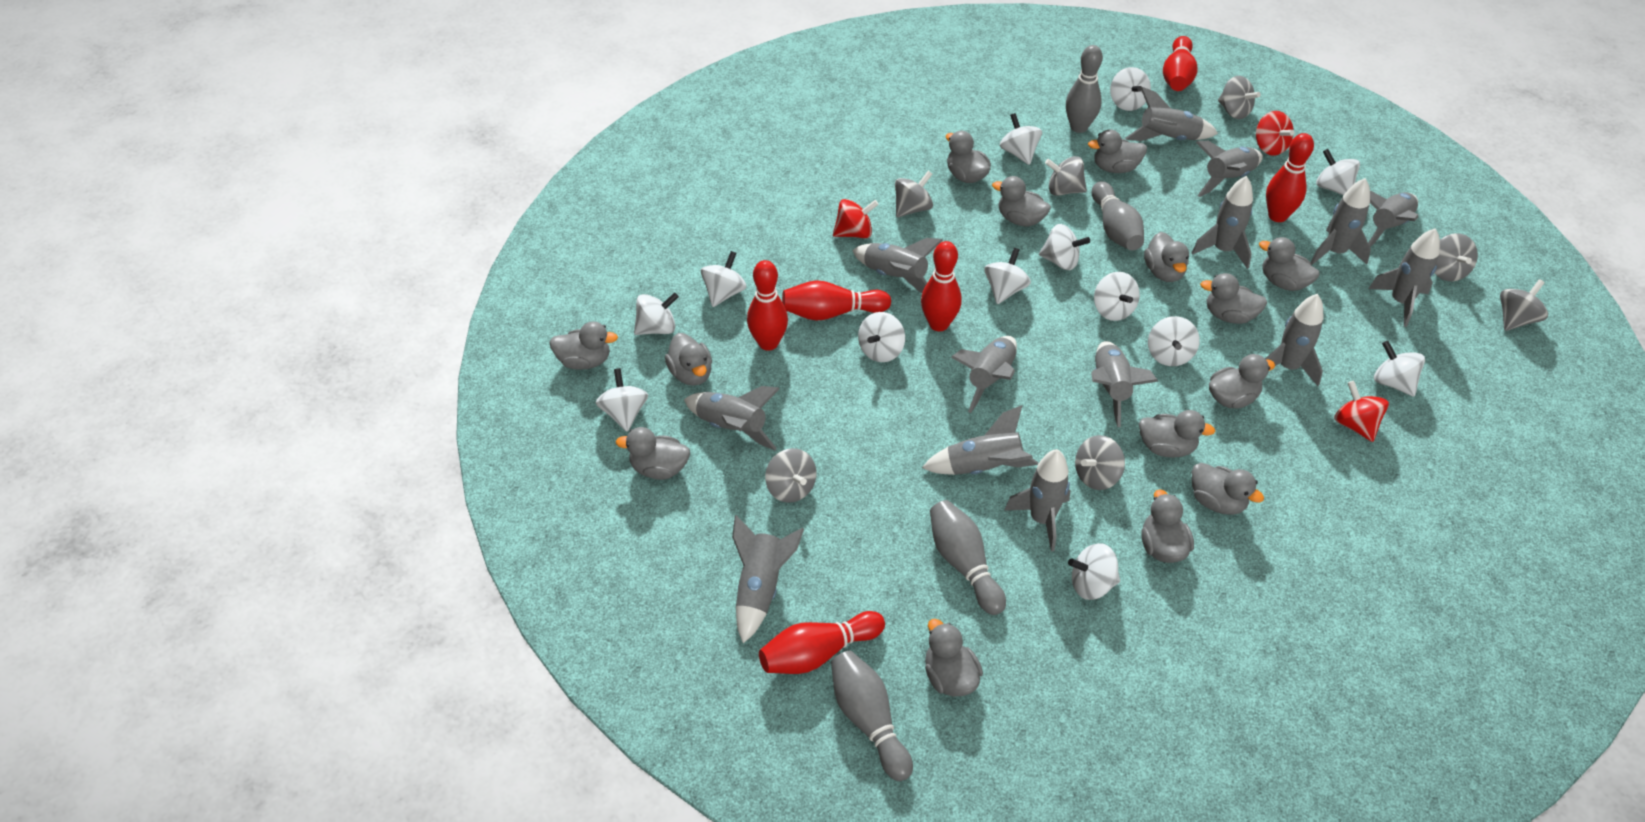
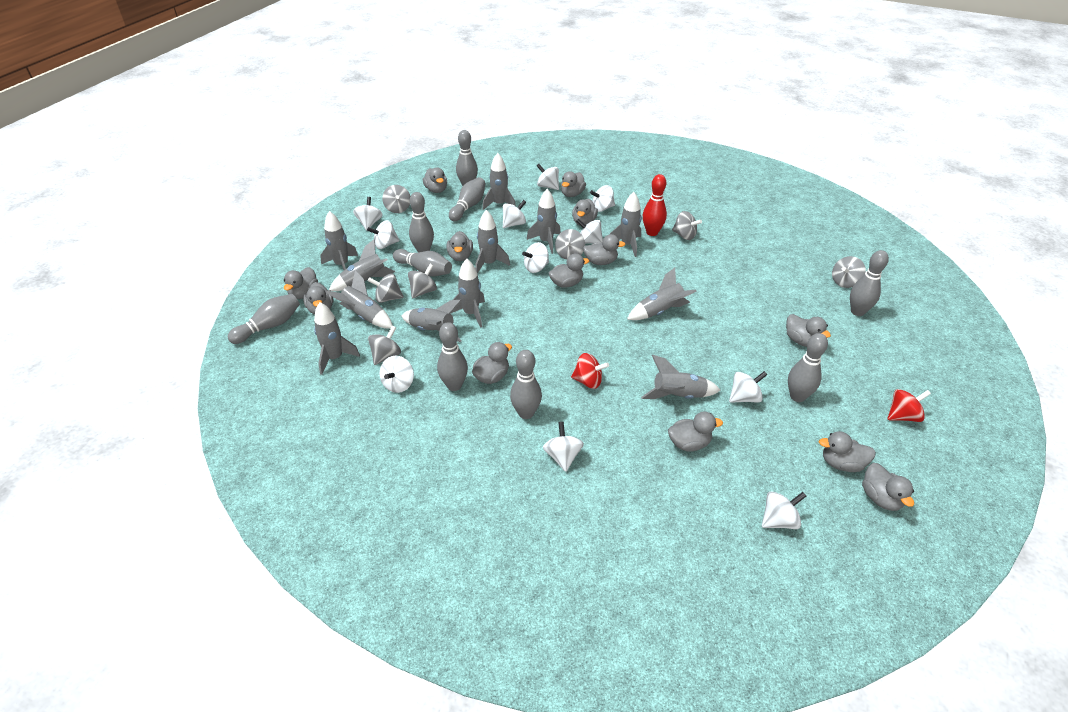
grey bowling pin: 4 -> 9
grey duck: 14 -> 13
grey rocket: 14 -> 12
red bowling pin: 6 -> 1
red spinning top: 3 -> 2
white spinning top: 13 -> 11

